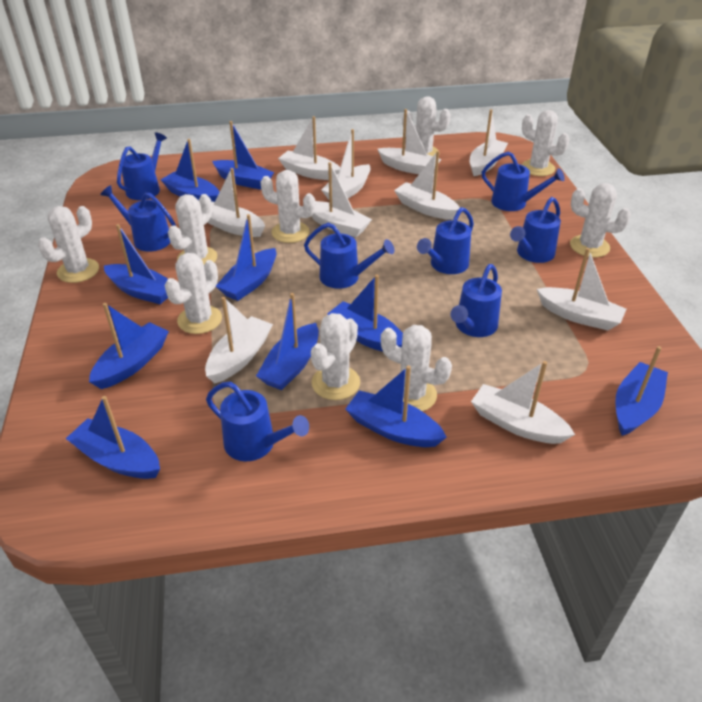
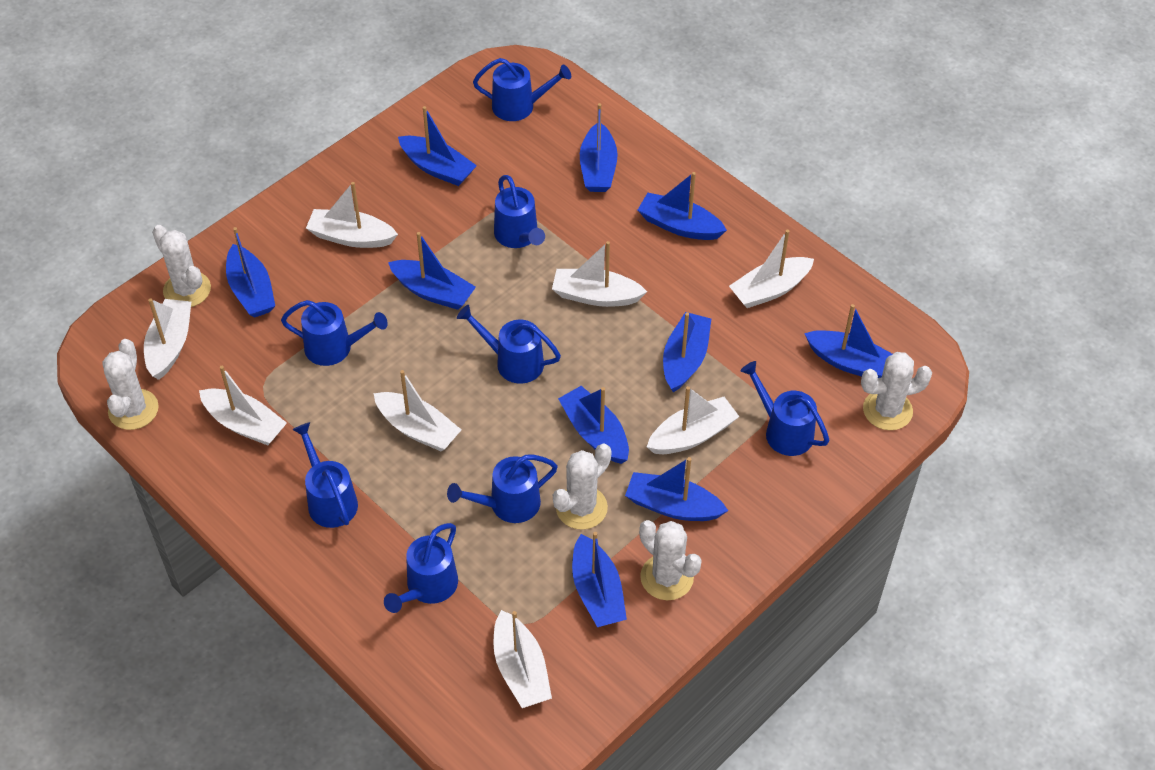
white boat: 10 -> 8
white cactus: 9 -> 5

